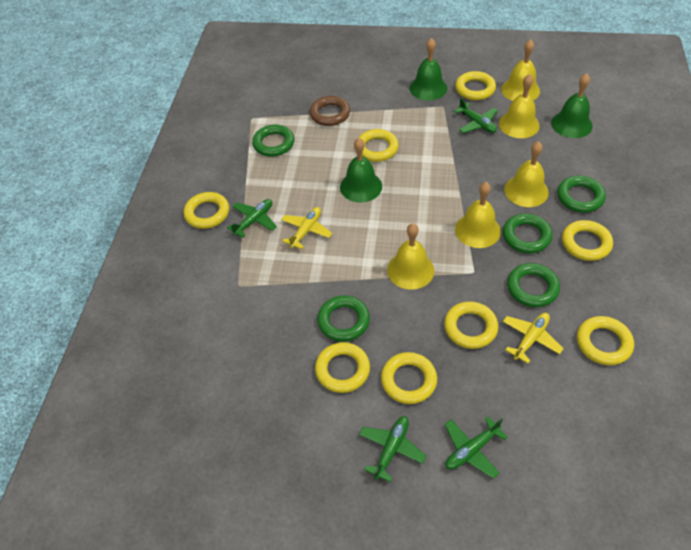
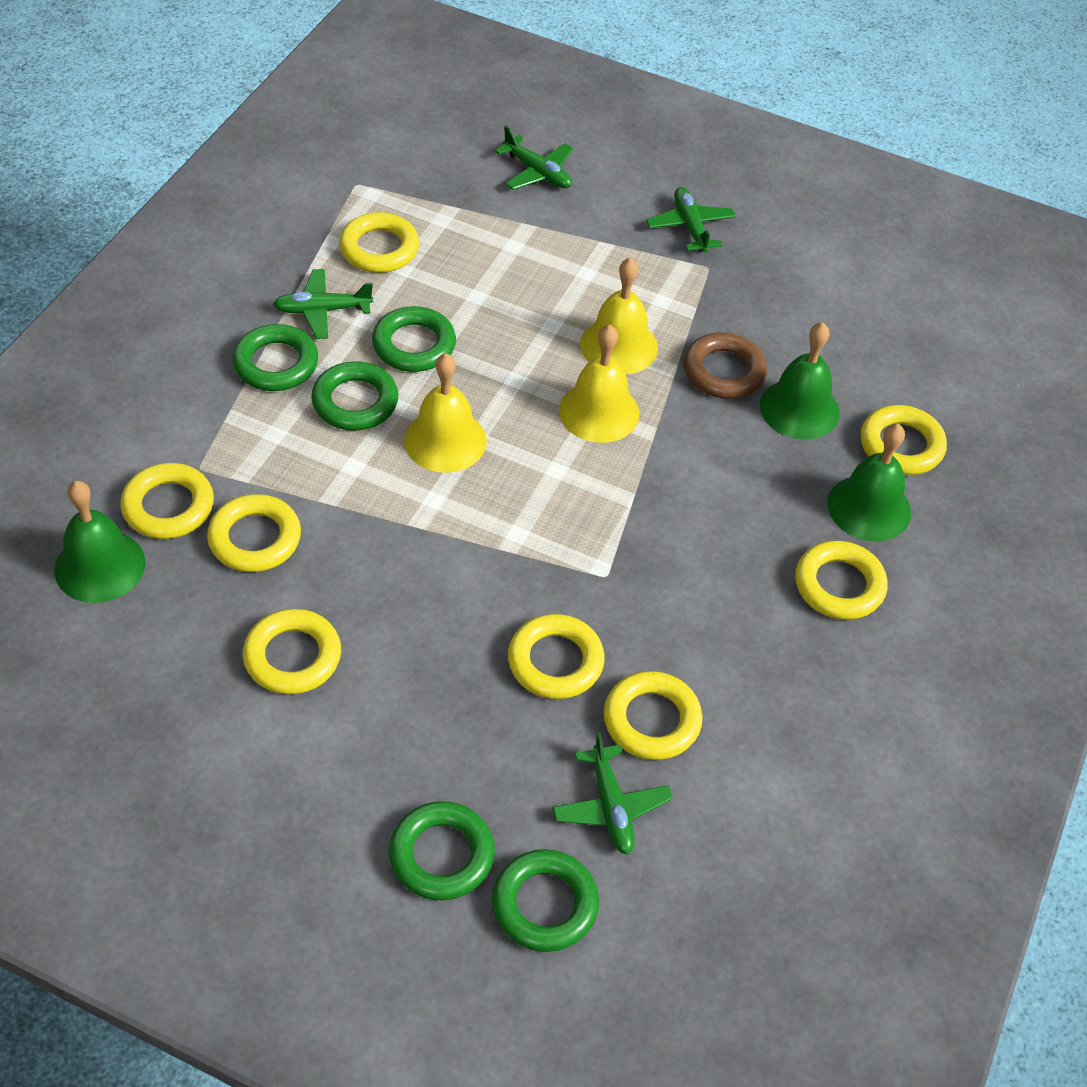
yellow bell: 5 -> 3
yellow plane: 2 -> 0

